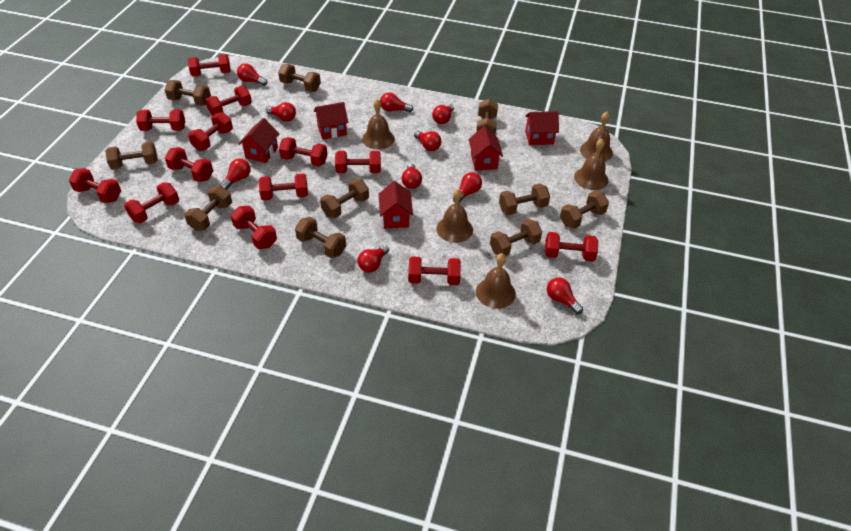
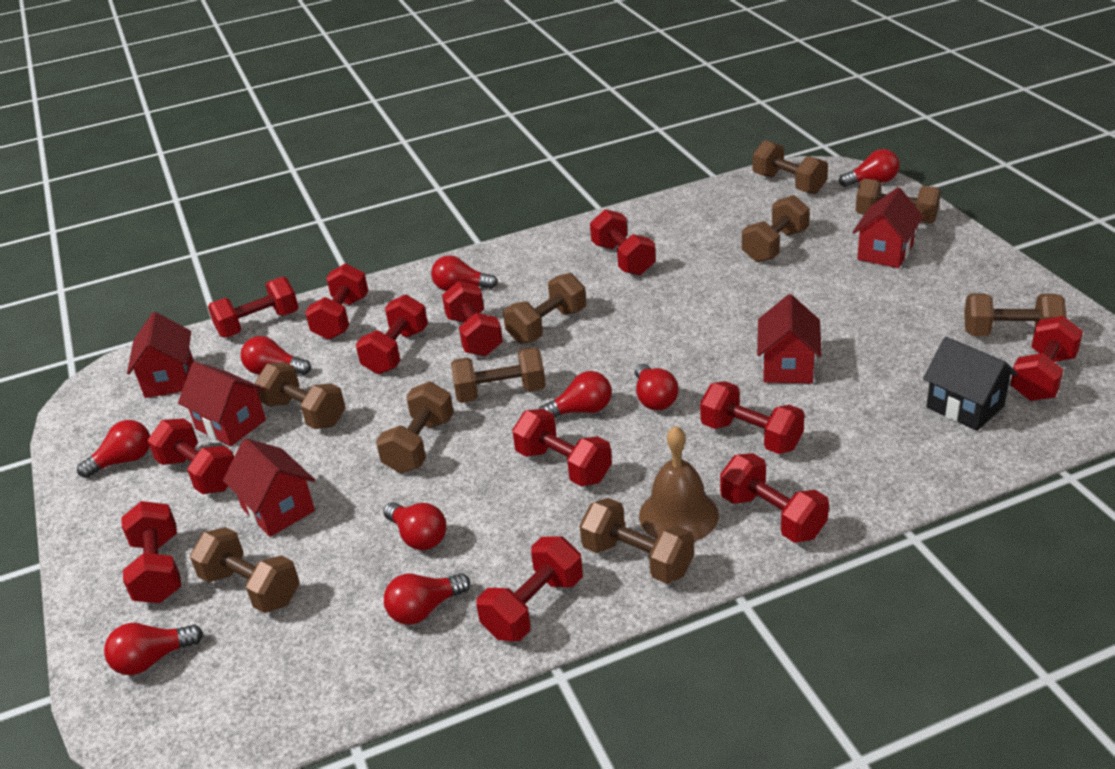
black house: 0 -> 1
brown bell: 5 -> 1
red dumbbell: 13 -> 12
red light bulb: 10 -> 9

